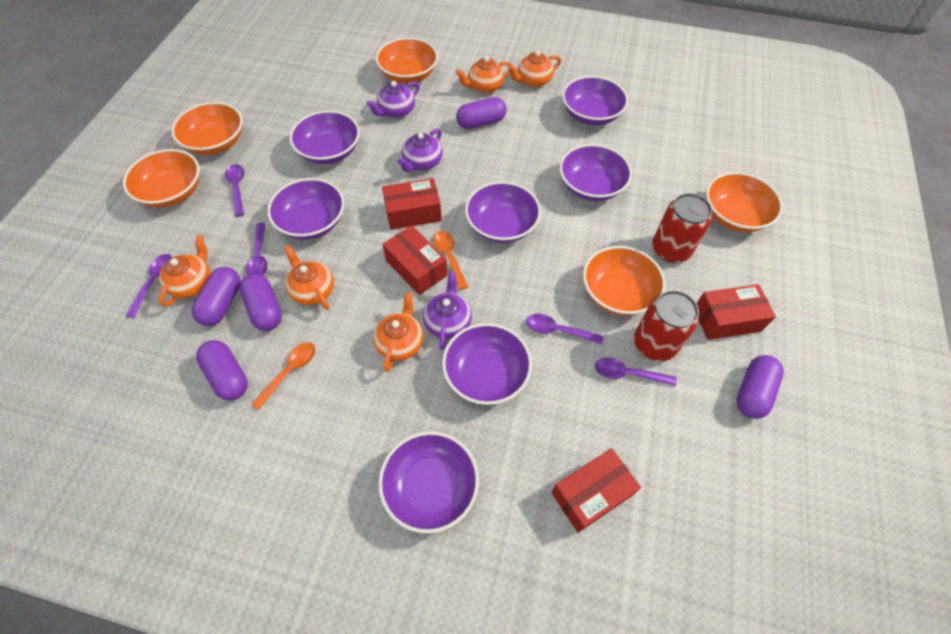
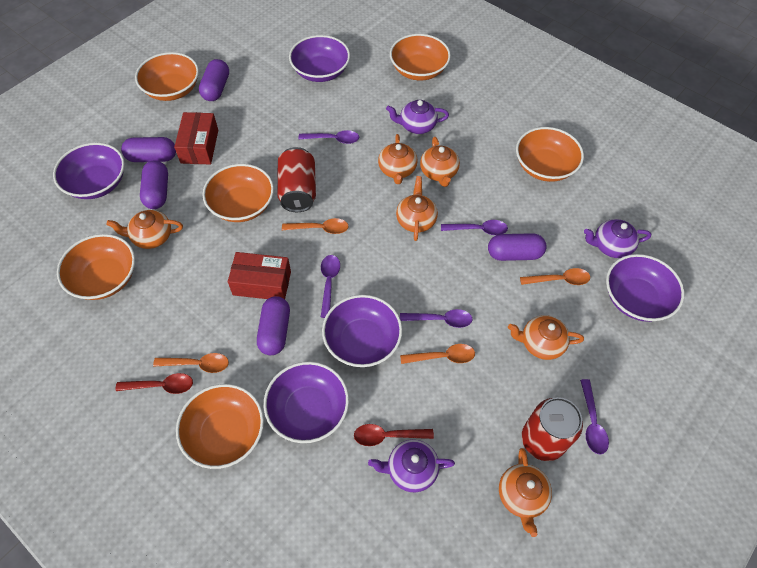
orange bowl: 5 -> 6
orange spoon: 2 -> 4
orange teapot: 5 -> 6
purple bowl: 7 -> 5
red box: 4 -> 2
red spoon: 0 -> 2

